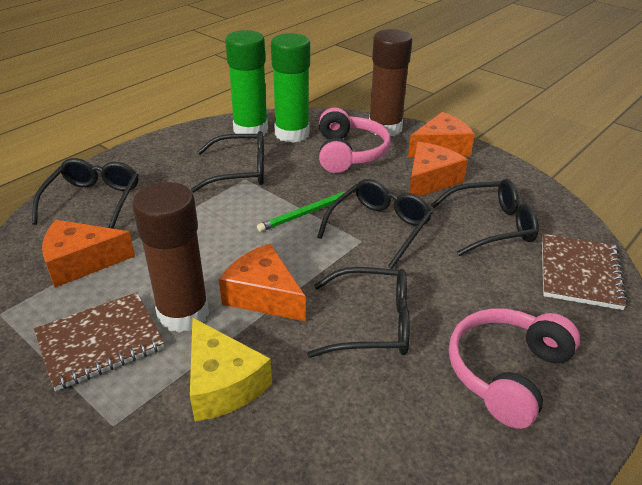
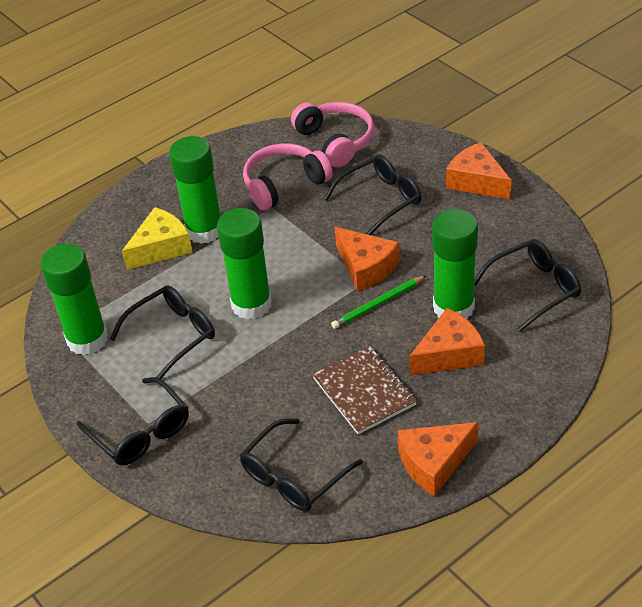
brown glue stick: 2 -> 0
brown notebook: 2 -> 1
green glue stick: 2 -> 4

